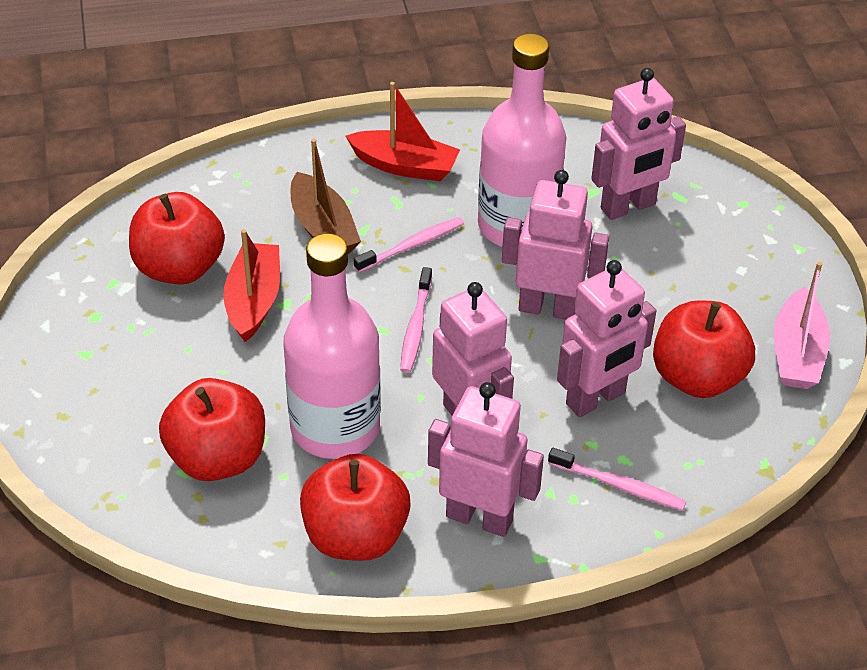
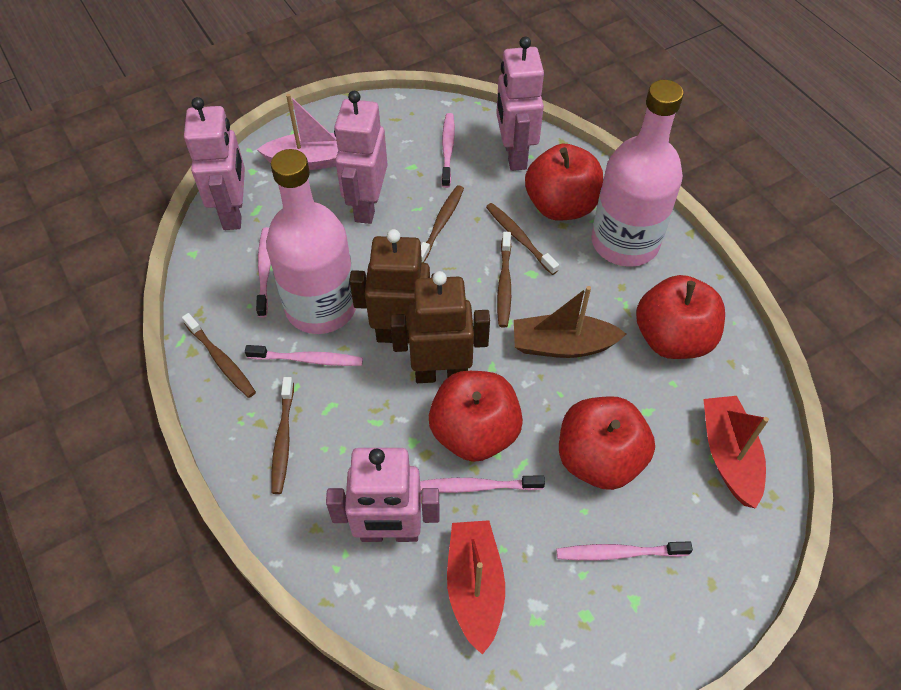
brown robot: 0 -> 2
brown toothbrush: 0 -> 5
pink robot: 5 -> 4
pink toothbrush: 3 -> 5

